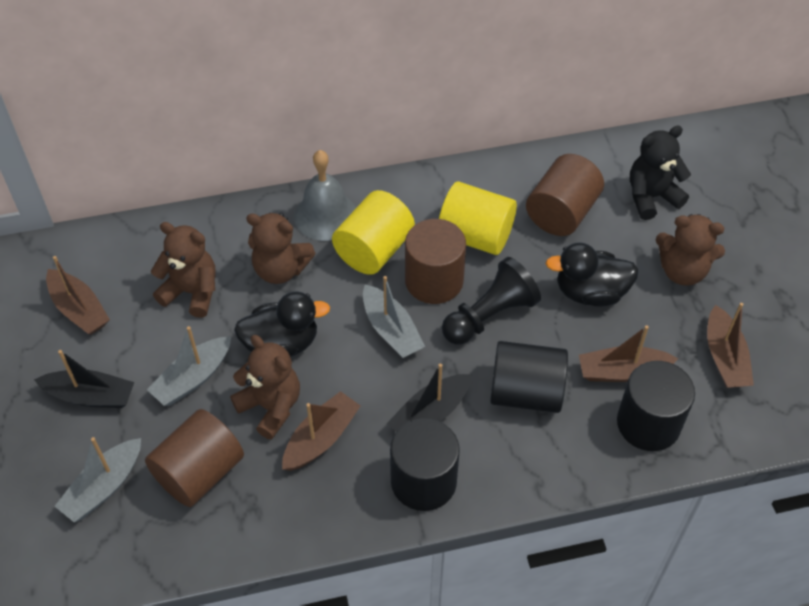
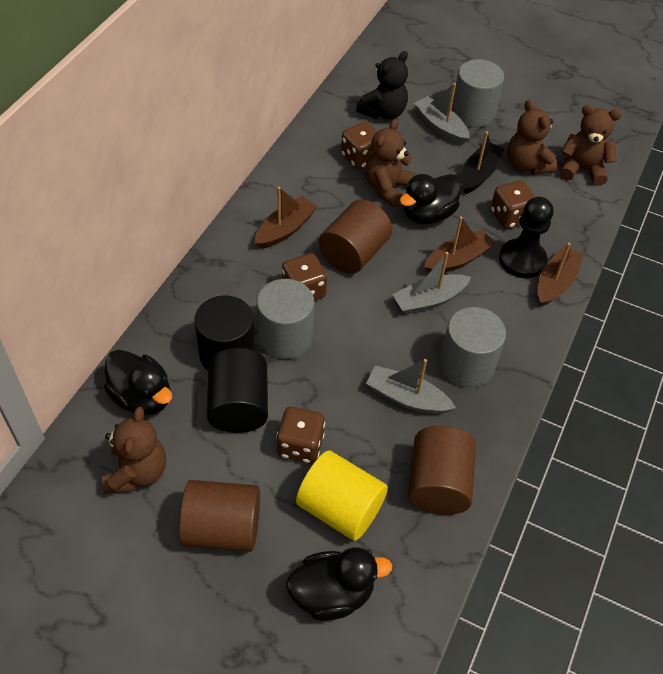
black boat: 2 -> 1
black cylinder: 3 -> 2
black duck: 2 -> 3
brown boat: 4 -> 3
brown dice: 0 -> 4
grey bell: 1 -> 0
grey cylinder: 0 -> 3
yellow cylinder: 2 -> 1

